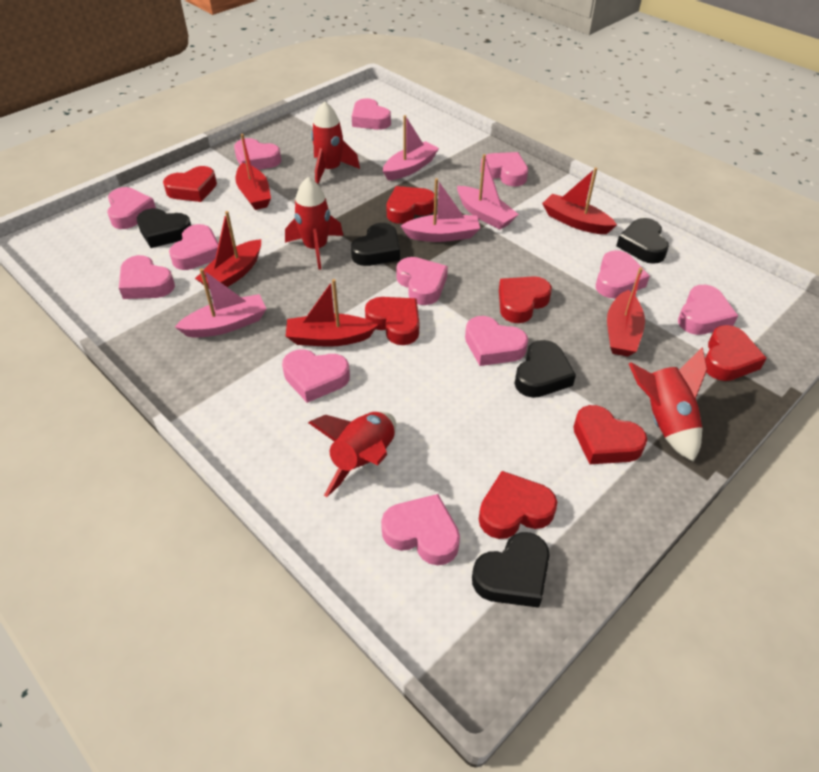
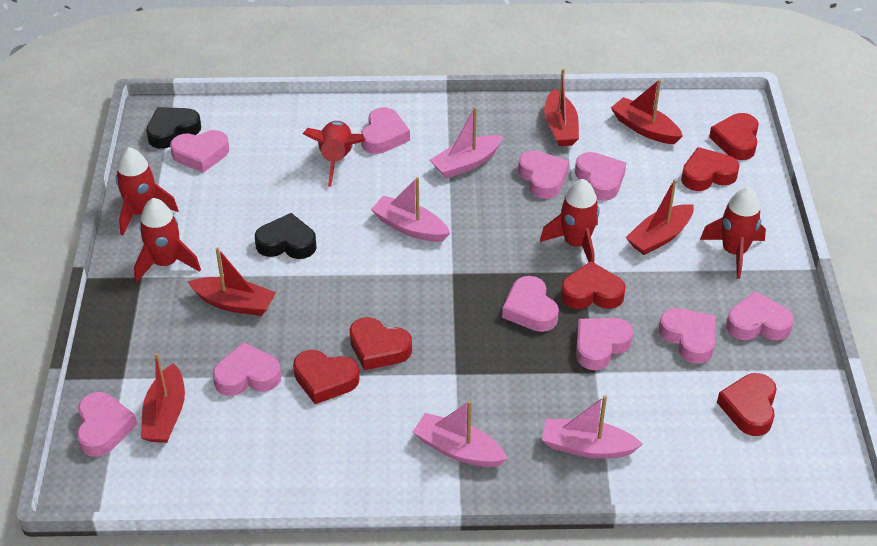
black heart: 5 -> 2
pink heart: 12 -> 10
red heart: 7 -> 6
red rocket: 4 -> 5

